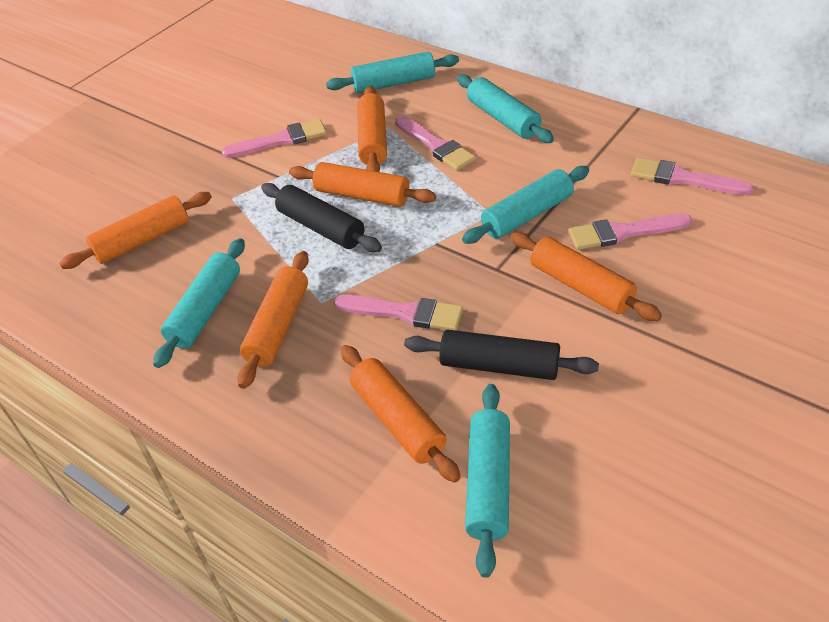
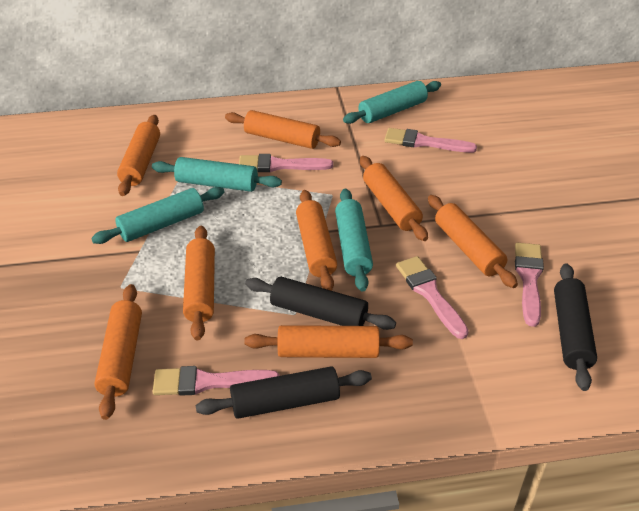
black rolling pin: 2 -> 3
orange rolling pin: 6 -> 8
turquoise rolling pin: 5 -> 4

